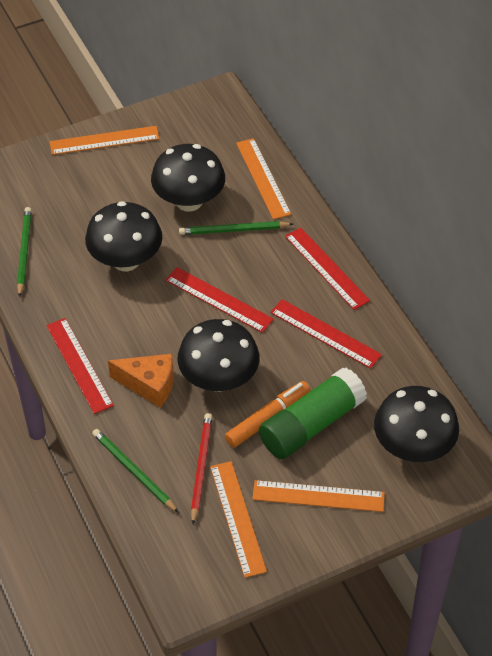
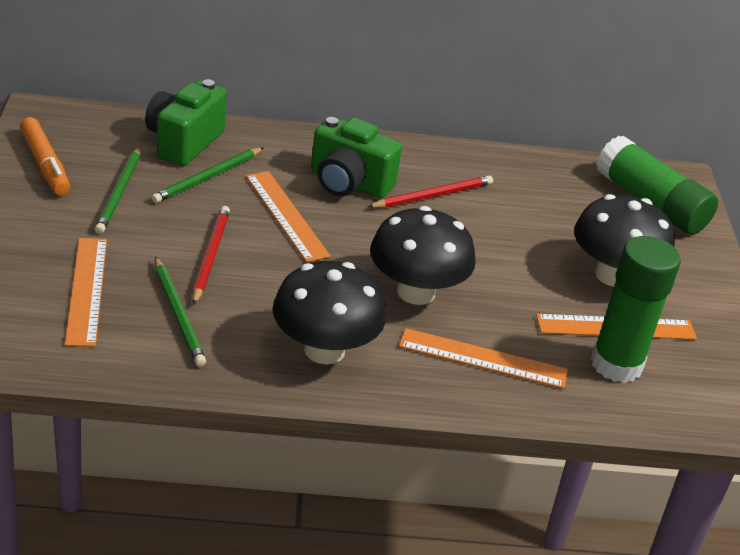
black mushroom: 4 -> 3
green camera: 0 -> 2
green glue stick: 1 -> 2
orange cheese: 1 -> 0
red pencil: 1 -> 2
red ruler: 4 -> 0

